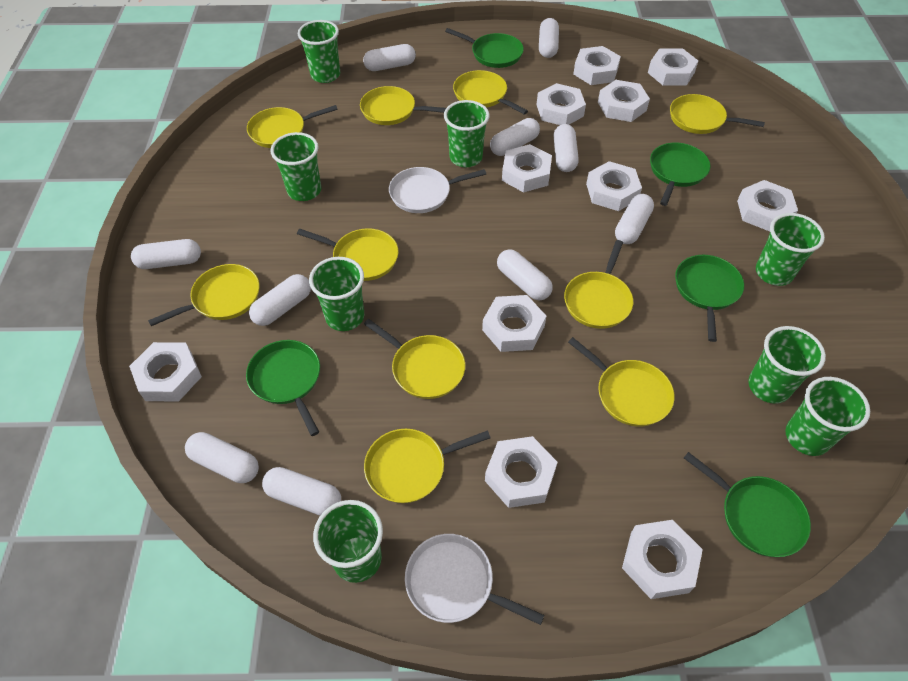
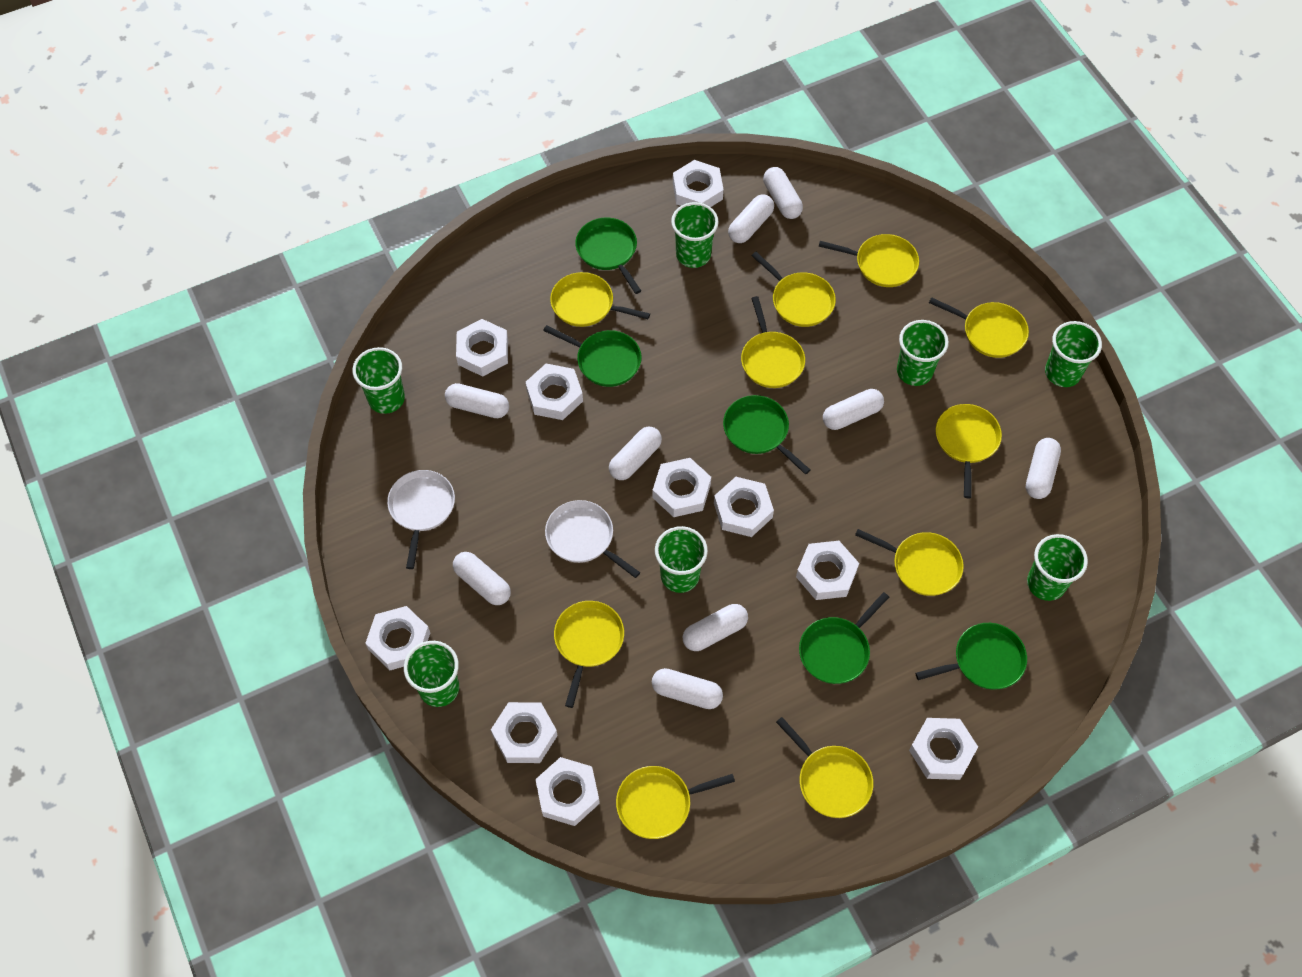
green cup: 8 -> 7
white capsule: 10 -> 9
white nut: 11 -> 10

